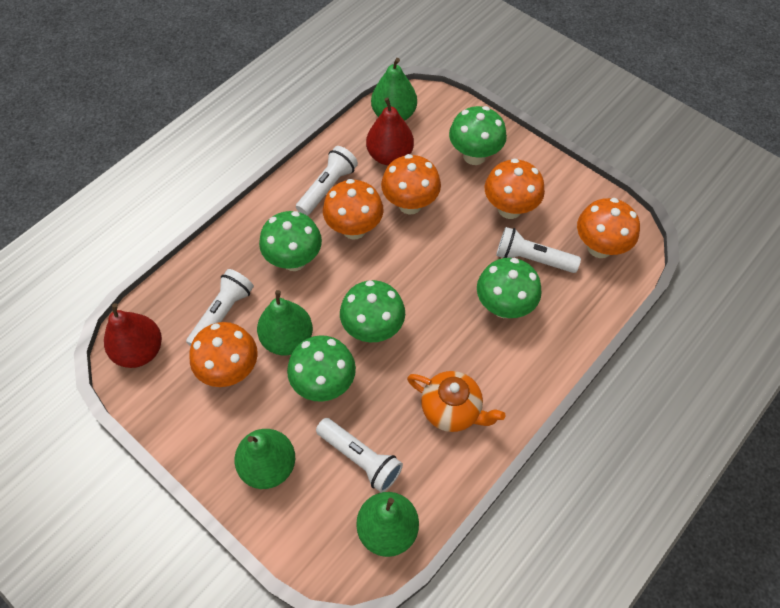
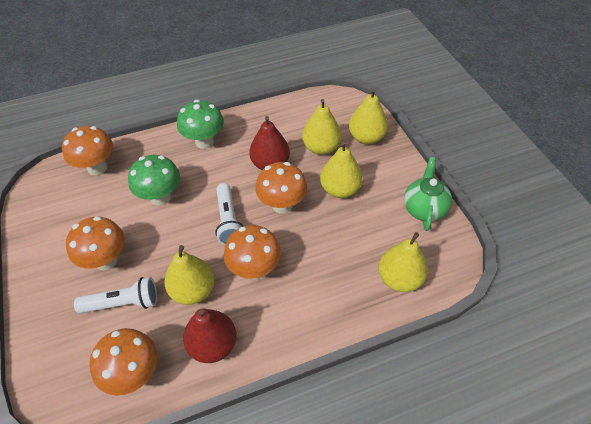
green mushroom: 5 -> 2
green pear: 4 -> 0
green teapot: 0 -> 1
orange teapot: 1 -> 0
white flashlight: 4 -> 2
yellow pear: 0 -> 5

